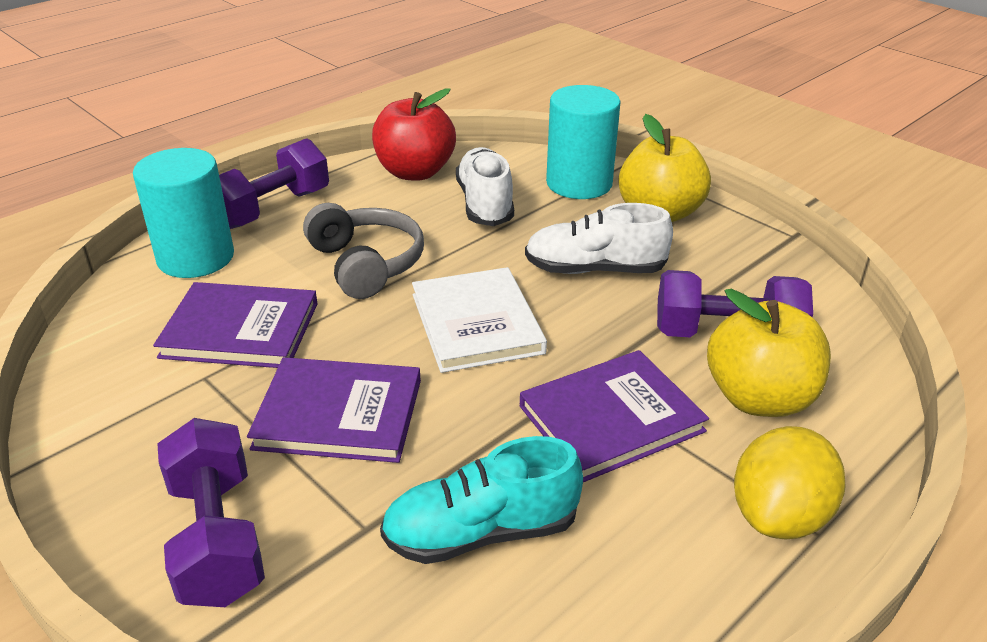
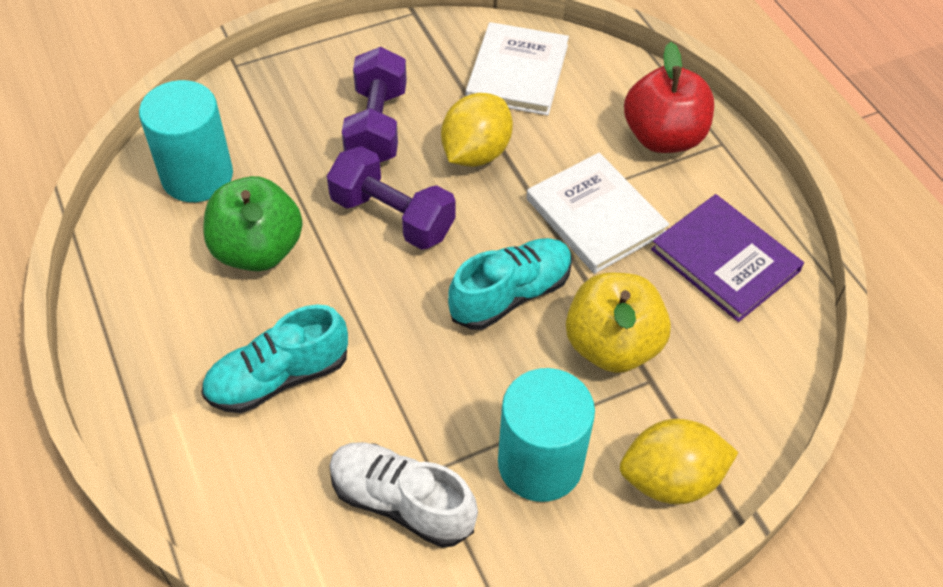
green apple: 0 -> 1
grey headphones: 1 -> 0
purple book: 3 -> 1
purple dumbbell: 3 -> 2
turquoise shoe: 1 -> 2
white book: 1 -> 2
white shoe: 2 -> 1
yellow apple: 2 -> 1
yellow lemon: 1 -> 2

